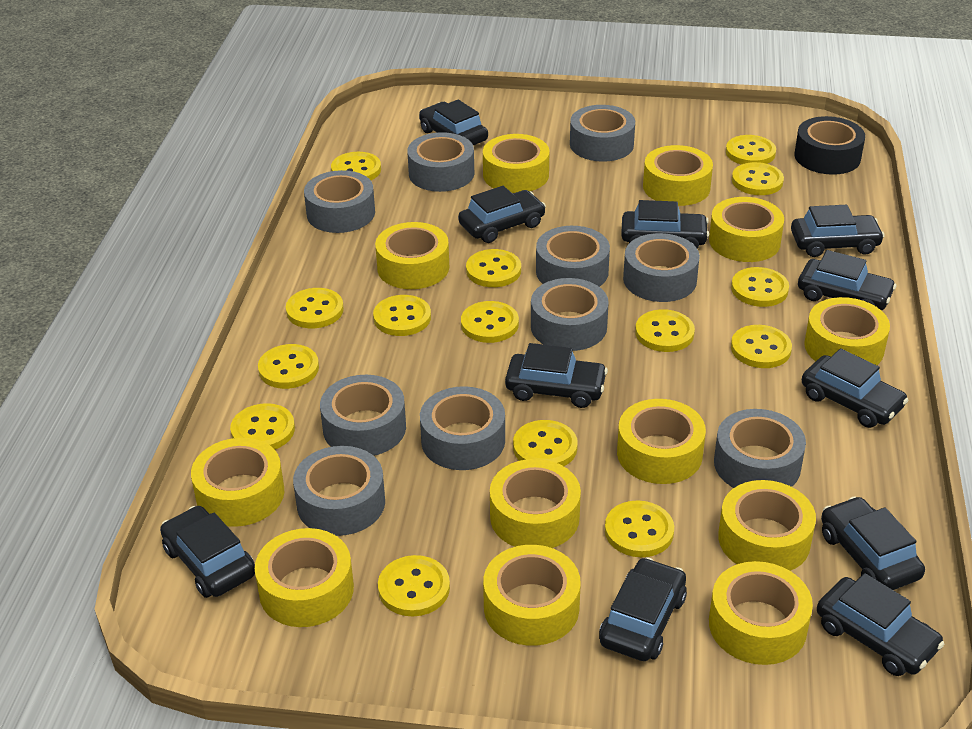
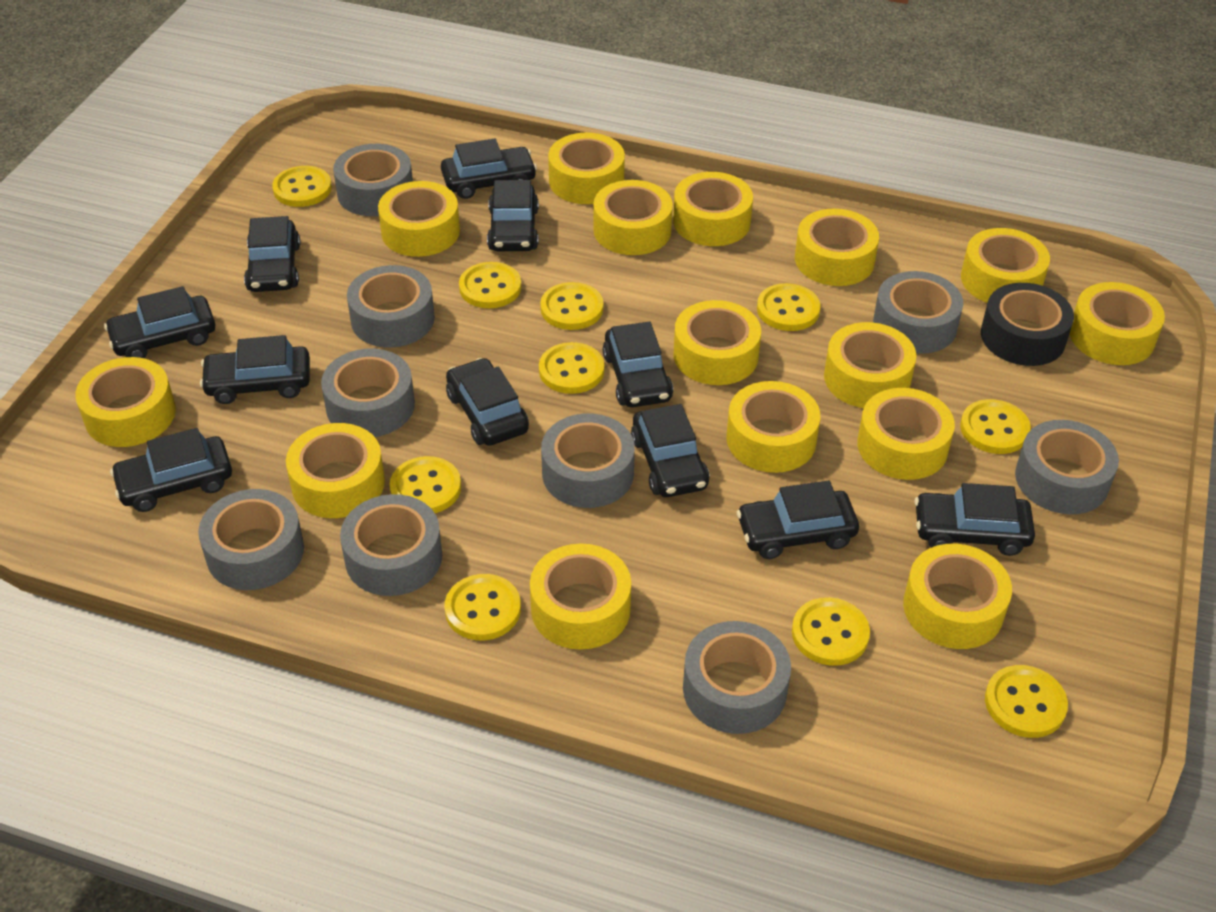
grey tape: 10 -> 9
yellow button: 15 -> 10
yellow tape: 12 -> 15

